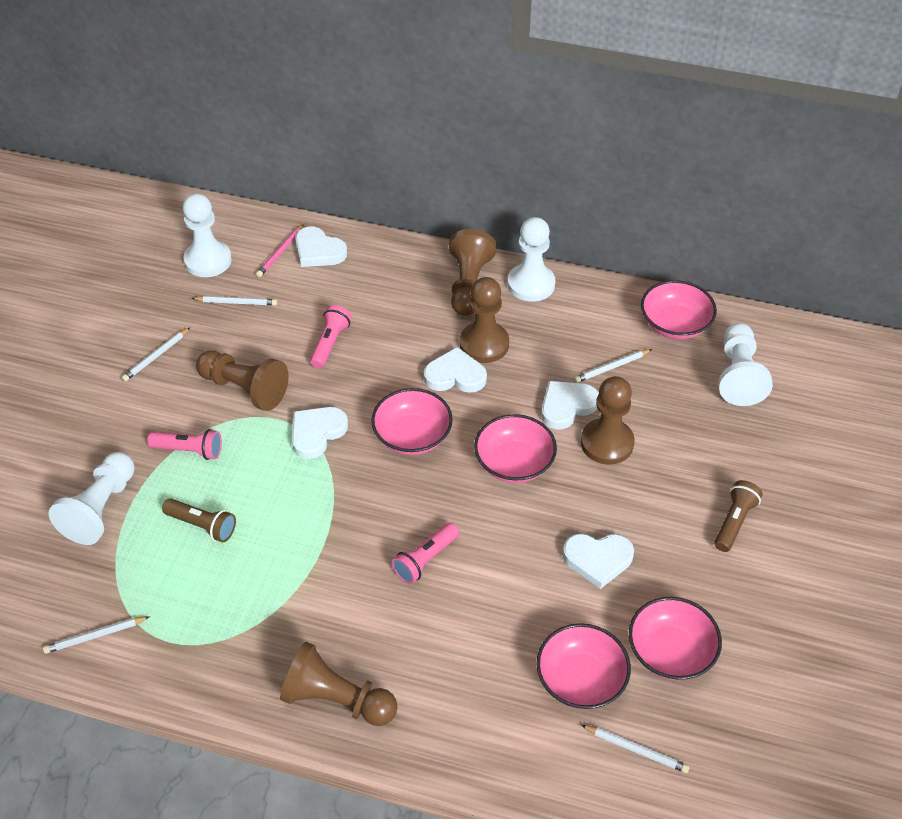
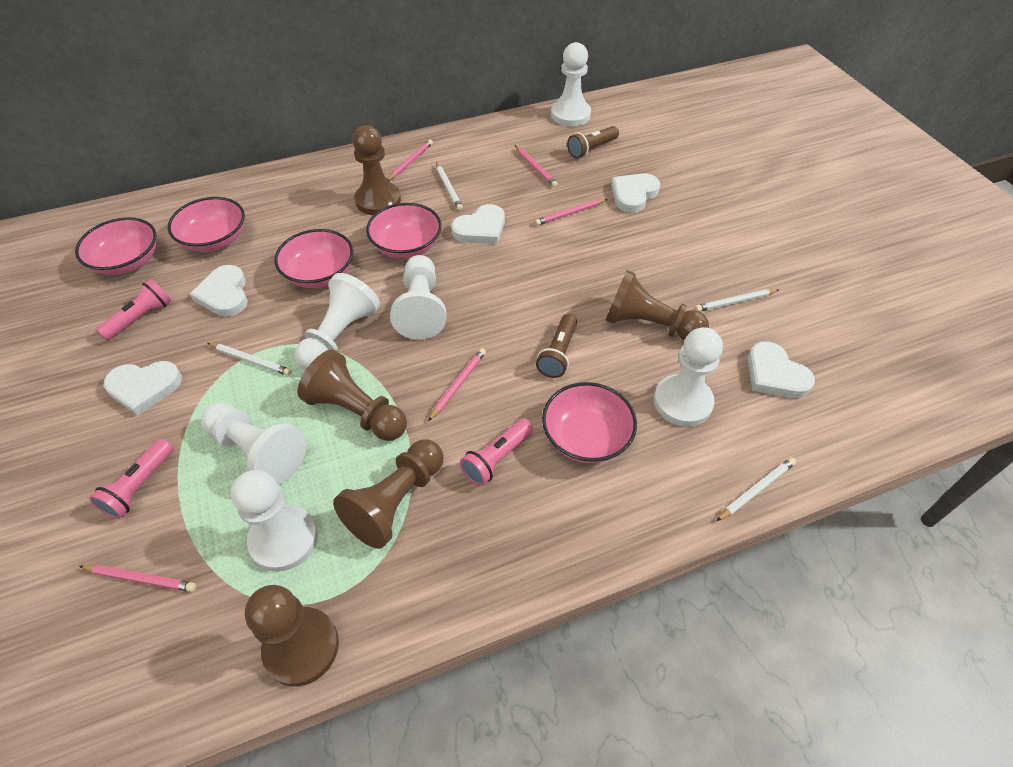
pink pencil: 1 -> 5
white pawn: 4 -> 6
white pencil: 5 -> 4

